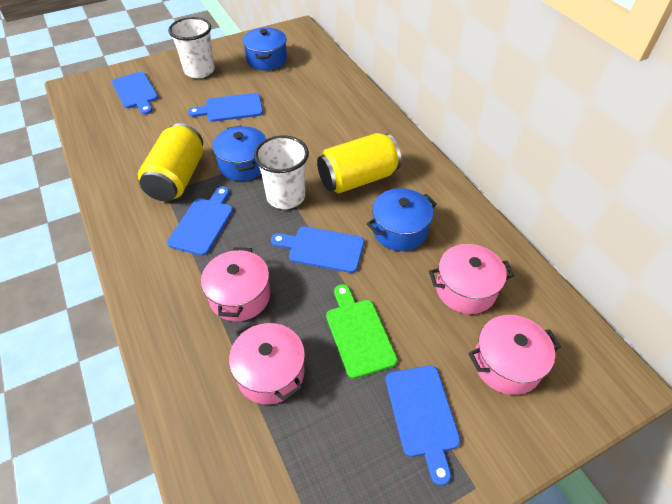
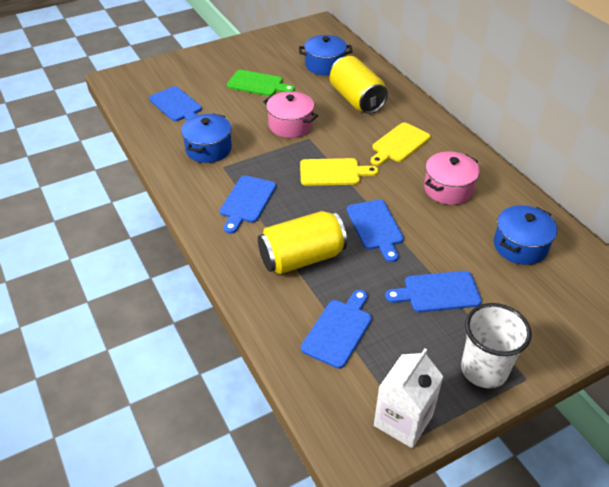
pink pot: 4 -> 2
white carton: 0 -> 1
white cup: 2 -> 1
yellow cutting board: 0 -> 2

